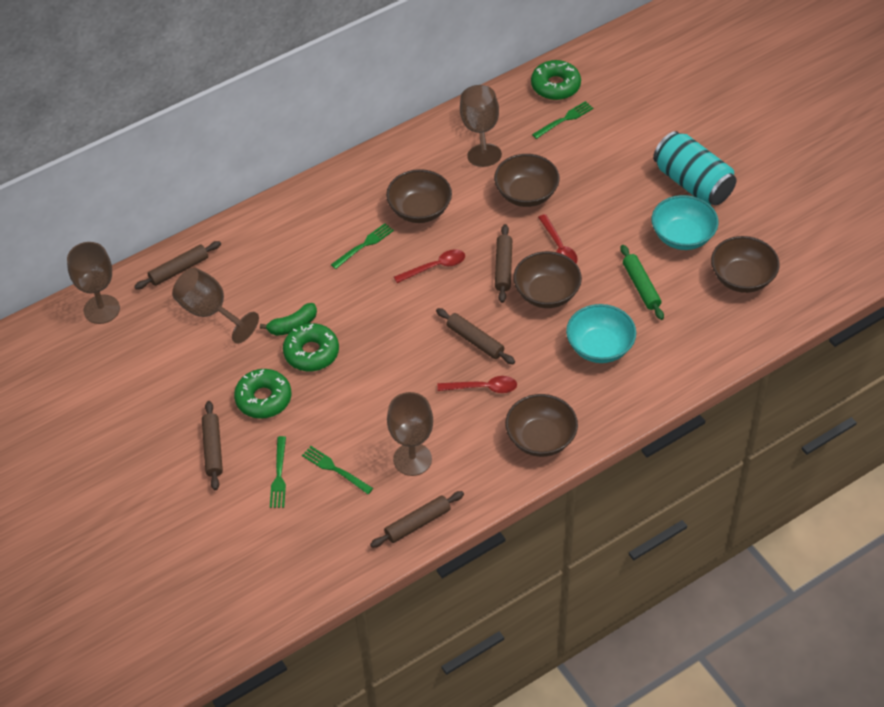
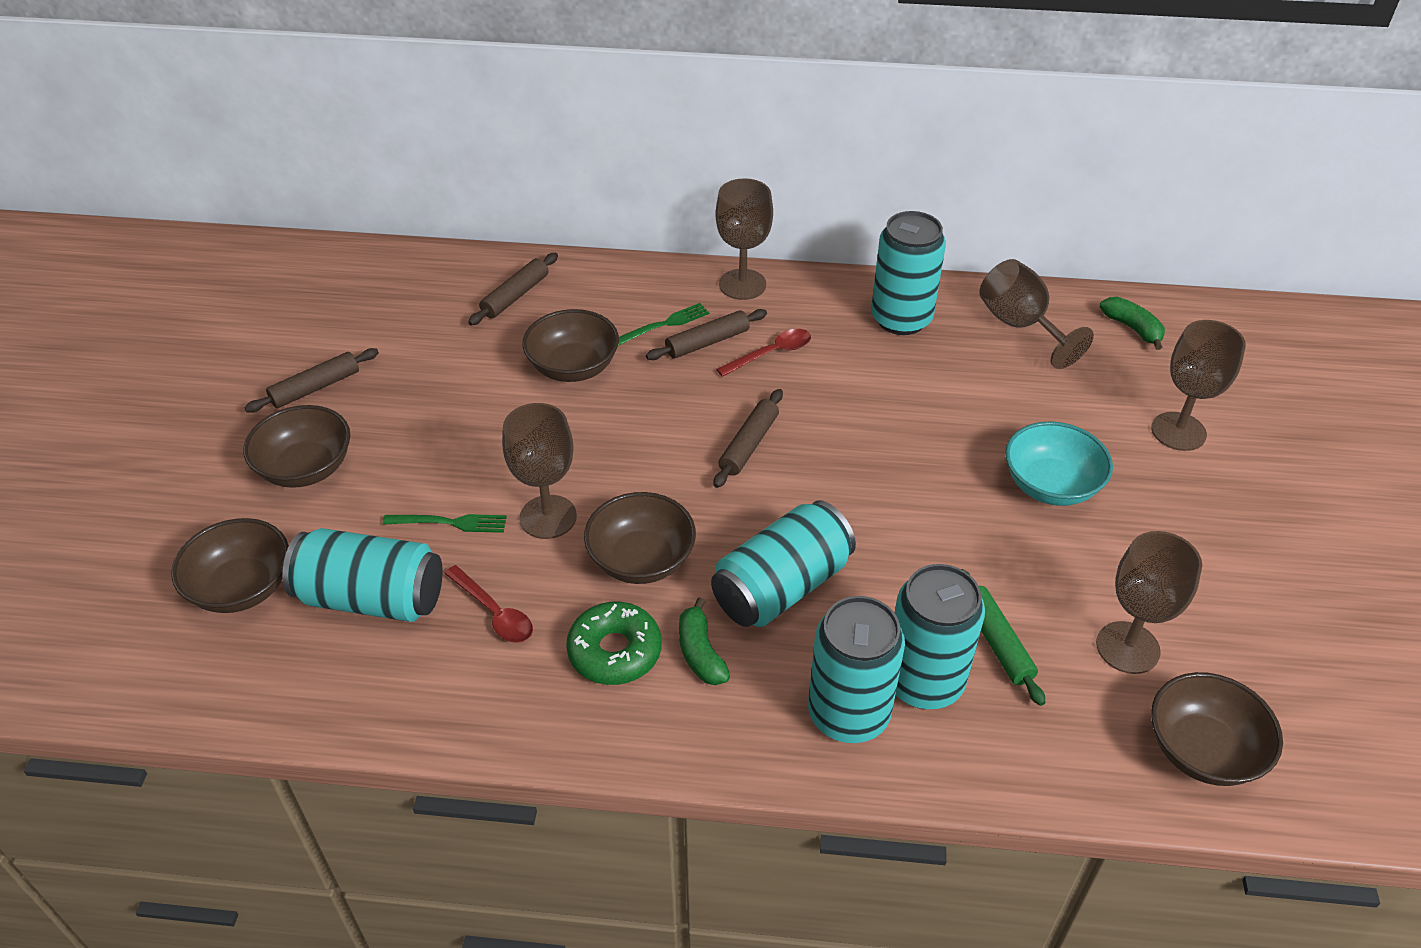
brown goblet: 4 -> 5
brown rolling pin: 5 -> 4
green banana: 1 -> 2
green donut: 3 -> 1
green fork: 4 -> 2
red spoon: 3 -> 2
turquoise bowl: 2 -> 1
turquoise can: 1 -> 5

